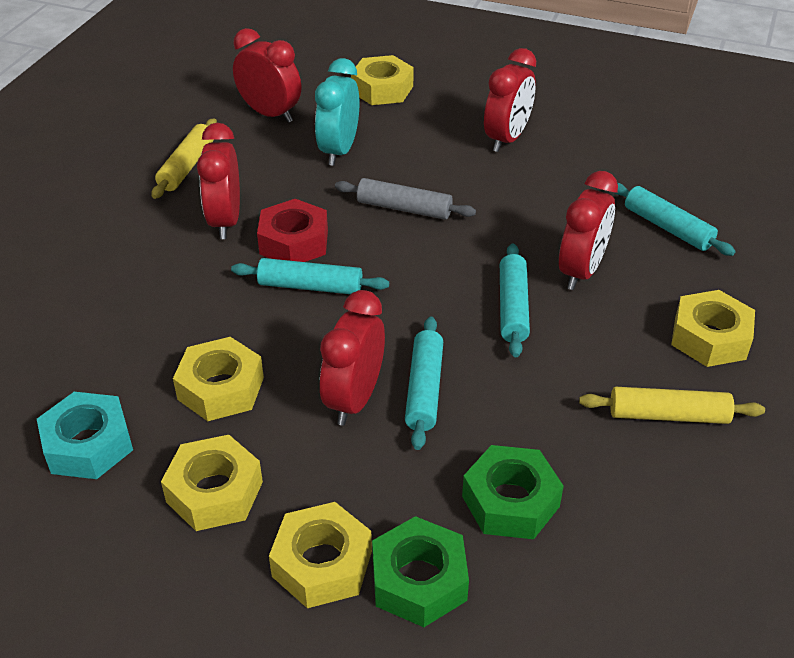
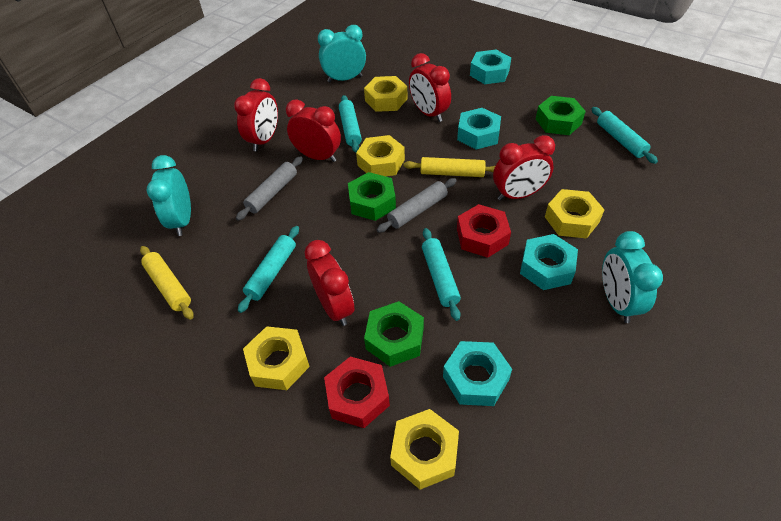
green nut: 2 -> 3
grey rolling pin: 1 -> 2
red nut: 1 -> 2
turquoise clock: 1 -> 3
turquoise nut: 1 -> 4

